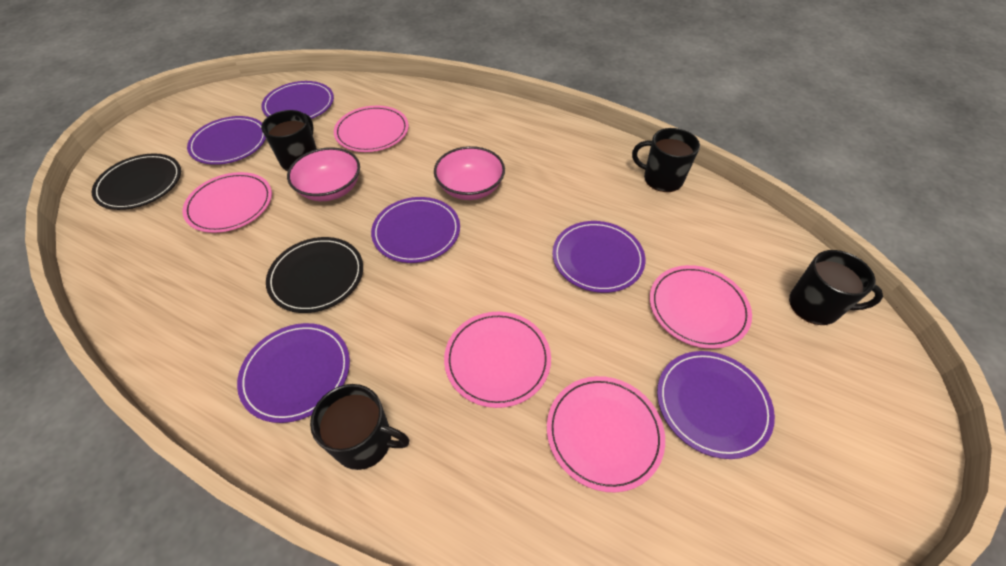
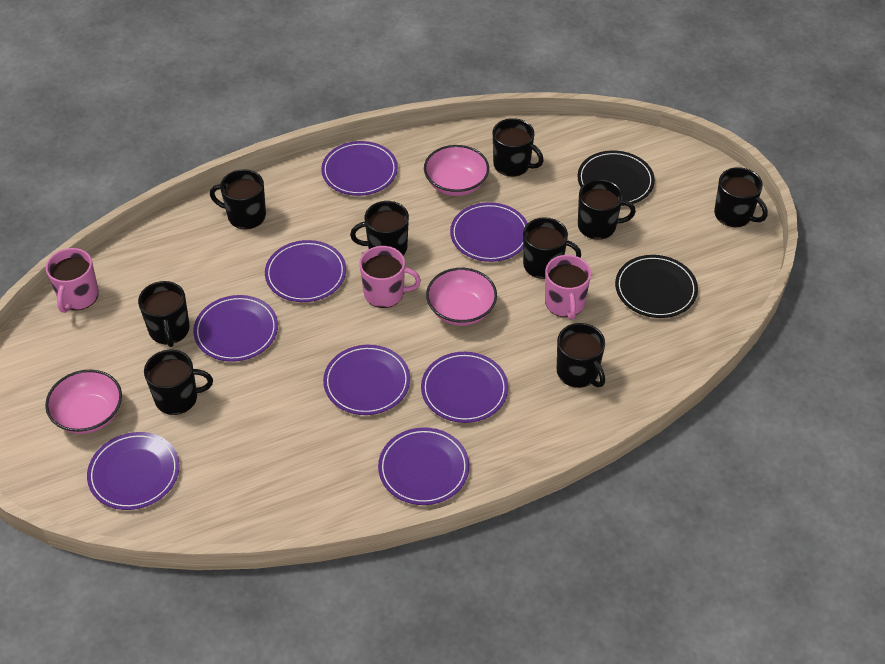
black mug: 4 -> 9
pink bowl: 2 -> 3
pink mug: 0 -> 3
pink plate: 5 -> 0
purple plate: 6 -> 8

